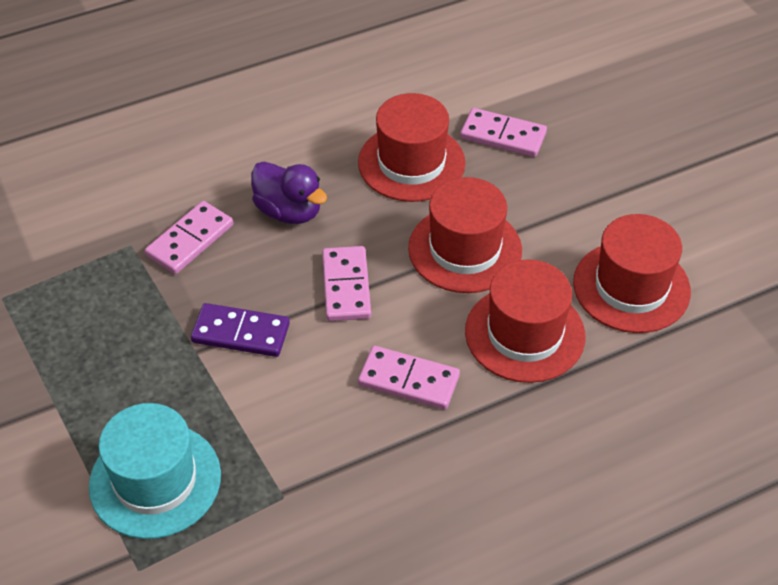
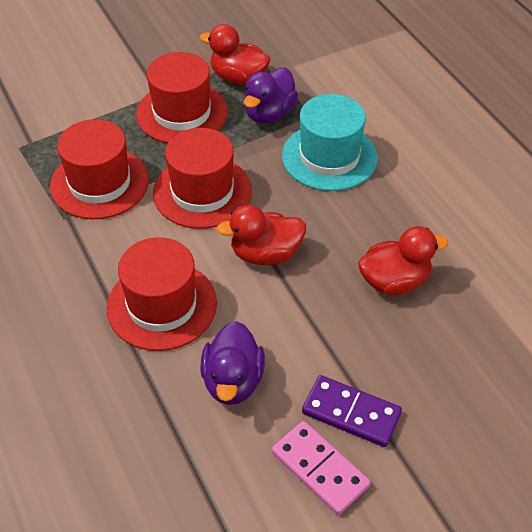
pink domino: 4 -> 1
purple duck: 1 -> 2
red duck: 0 -> 3

